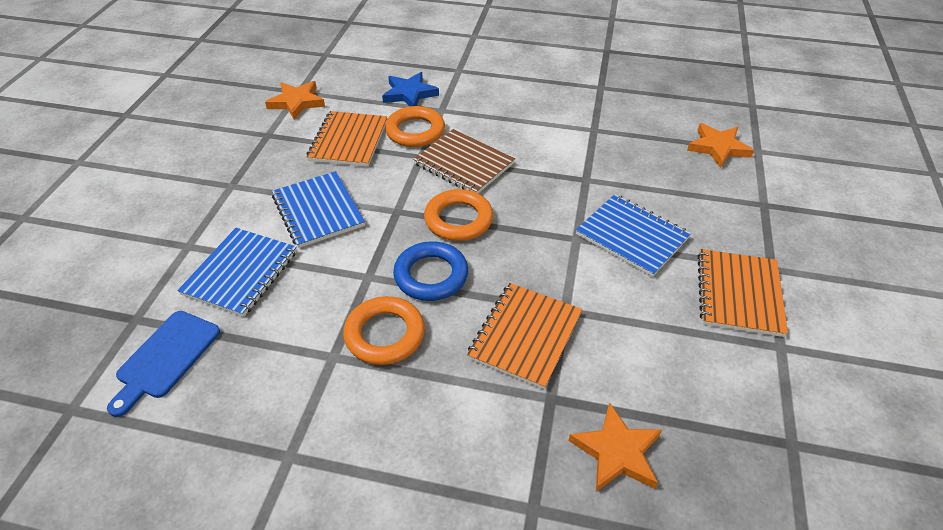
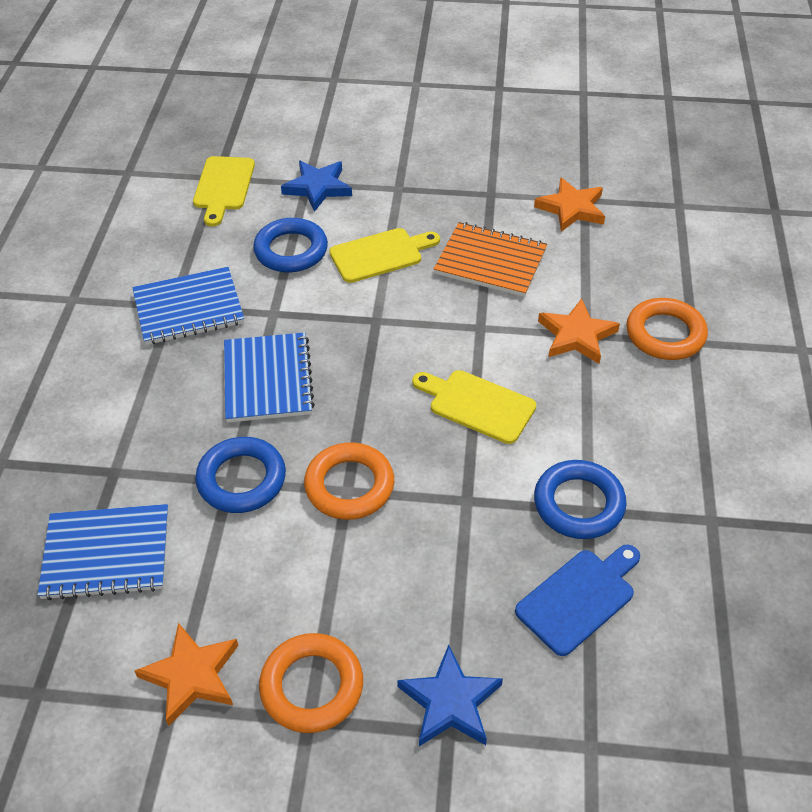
blue ring: 1 -> 3
blue star: 1 -> 2
brown notebook: 1 -> 0
orange notebook: 3 -> 1
yellow cutting board: 0 -> 3

